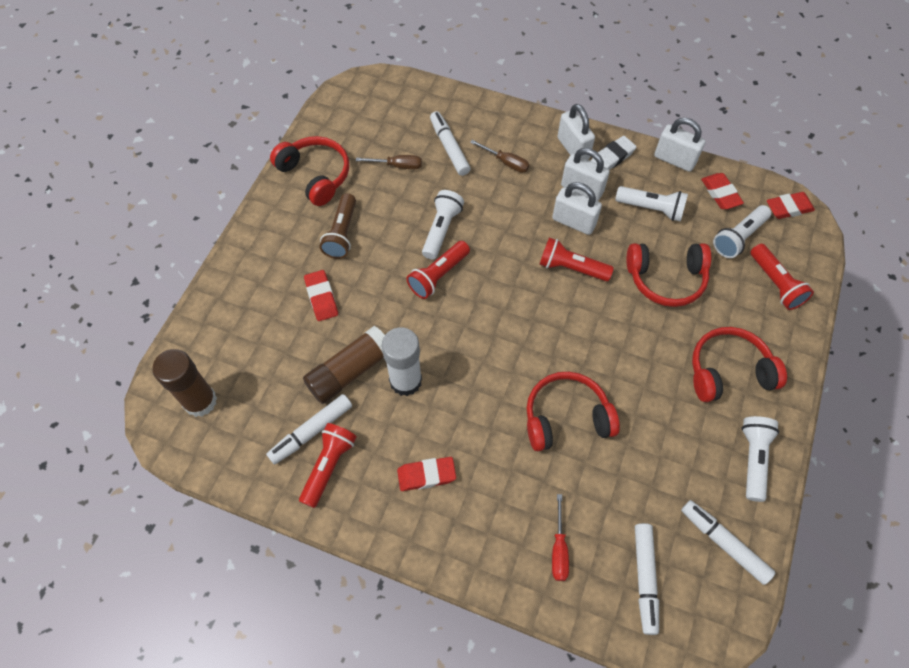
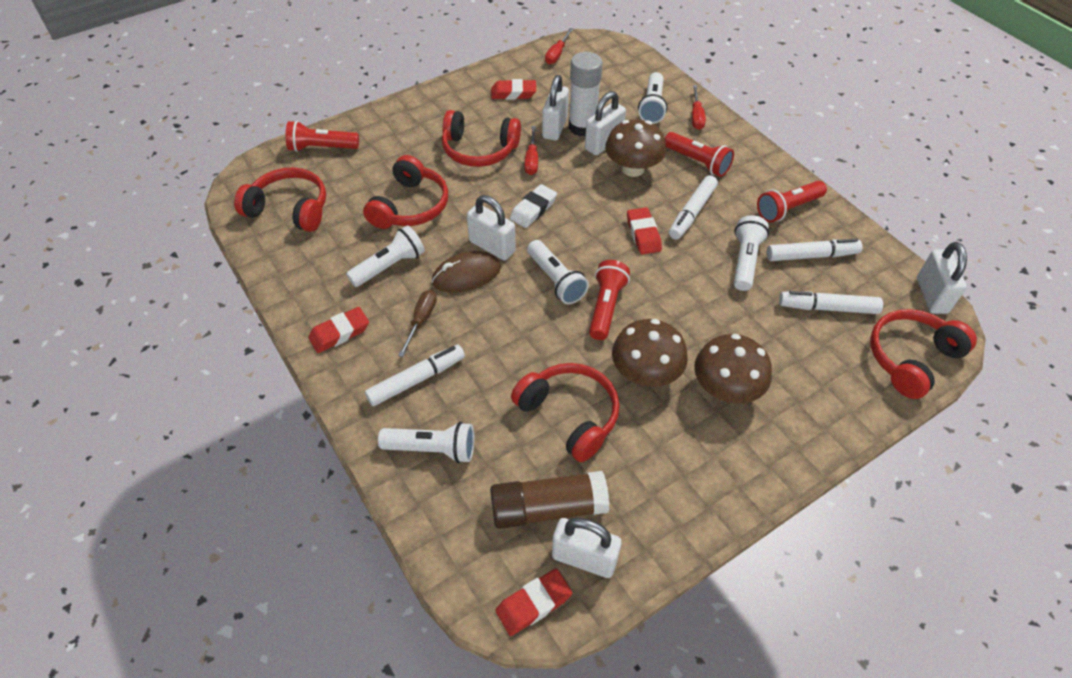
brown flashlight: 1 -> 0
brown glue stick: 2 -> 1
brown mouse: 0 -> 1
brown mushroom: 0 -> 3
brown screwdriver: 2 -> 1
red headphones: 4 -> 5
red screwdriver: 1 -> 3
white flashlight: 4 -> 5
white padlock: 4 -> 5

